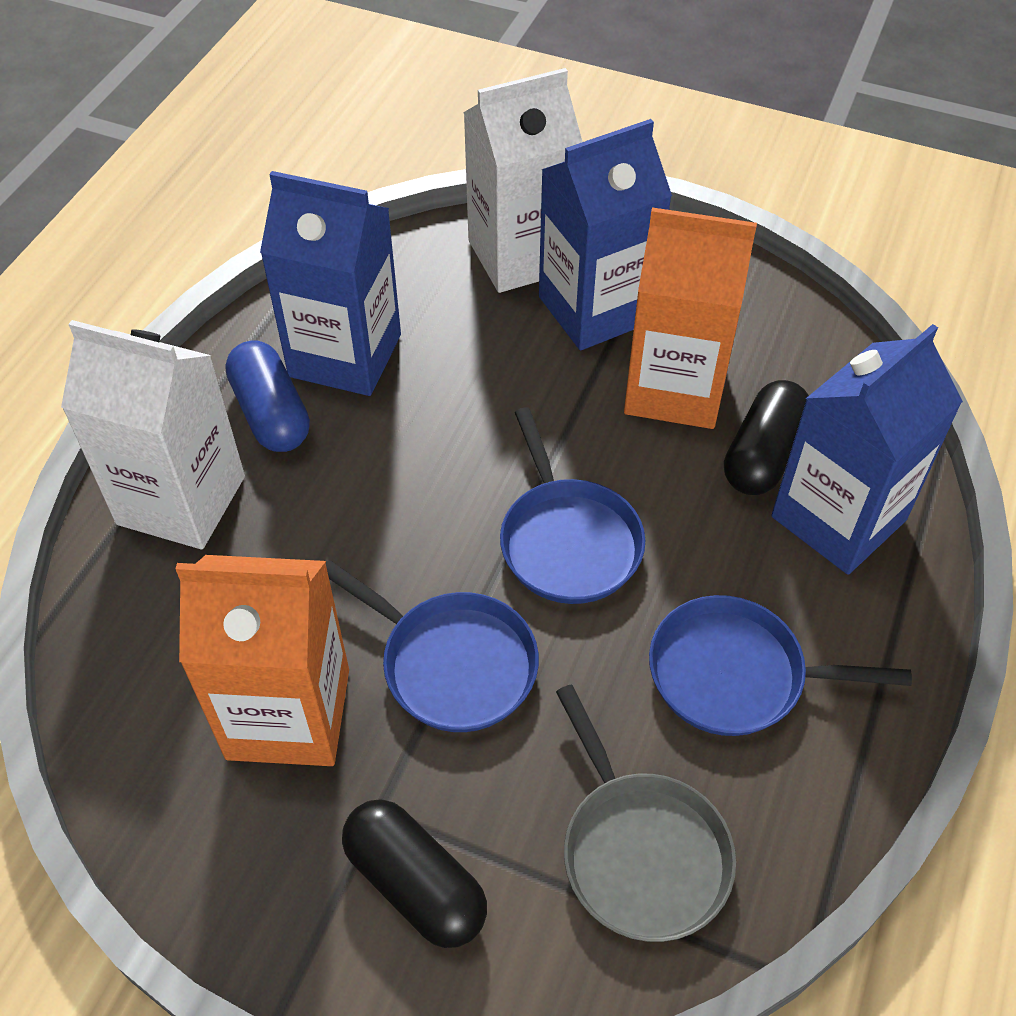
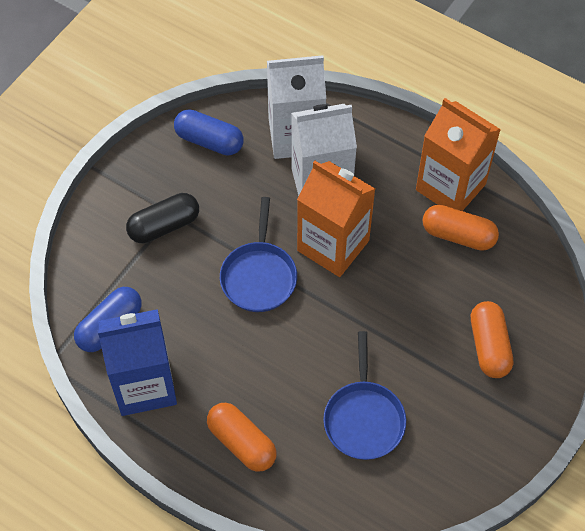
black capsule: 2 -> 1
blue capsule: 1 -> 2
blue carton: 3 -> 1
blue pan: 3 -> 2
grey pan: 1 -> 0
orange capsule: 0 -> 3

